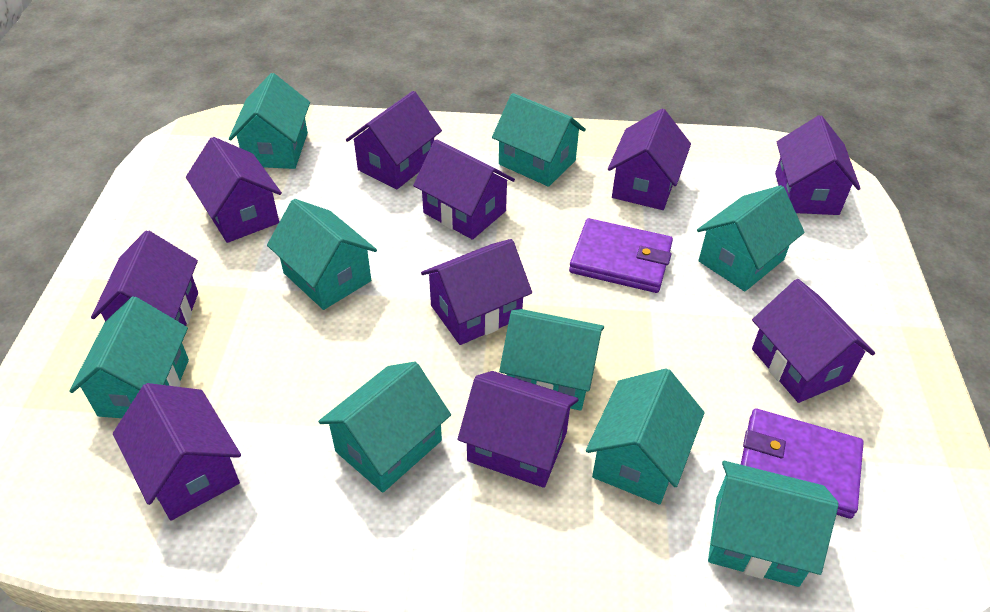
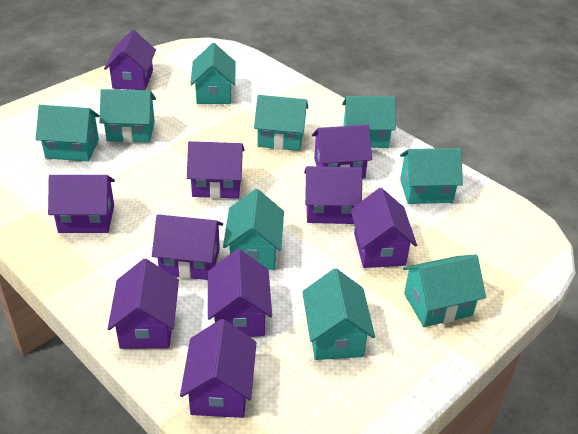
purple wallet: 2 -> 0

